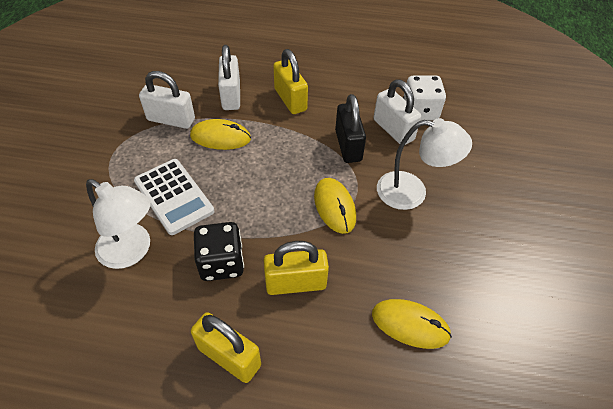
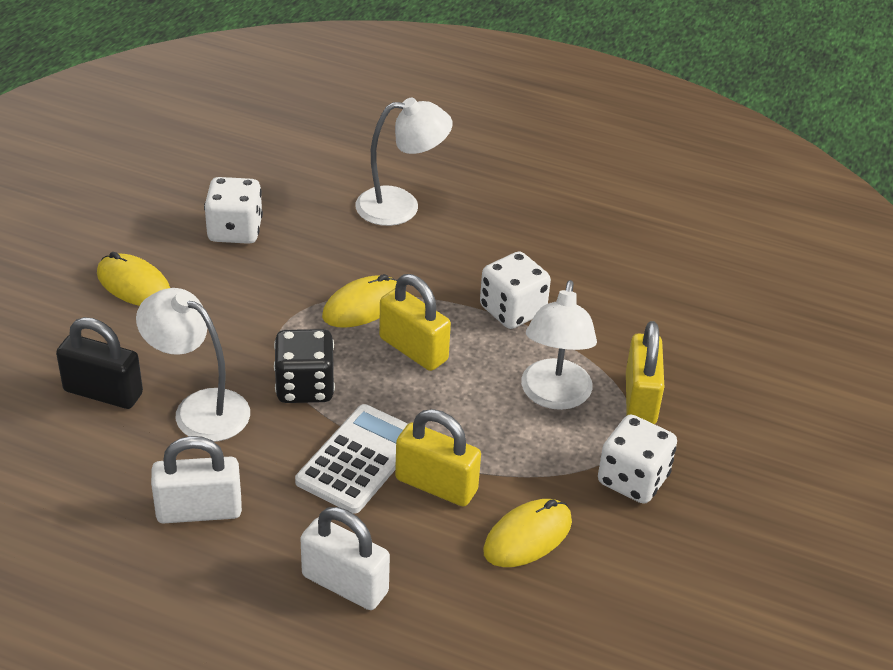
white dice: 1 -> 3
white lamp: 2 -> 3
white padlock: 3 -> 2

